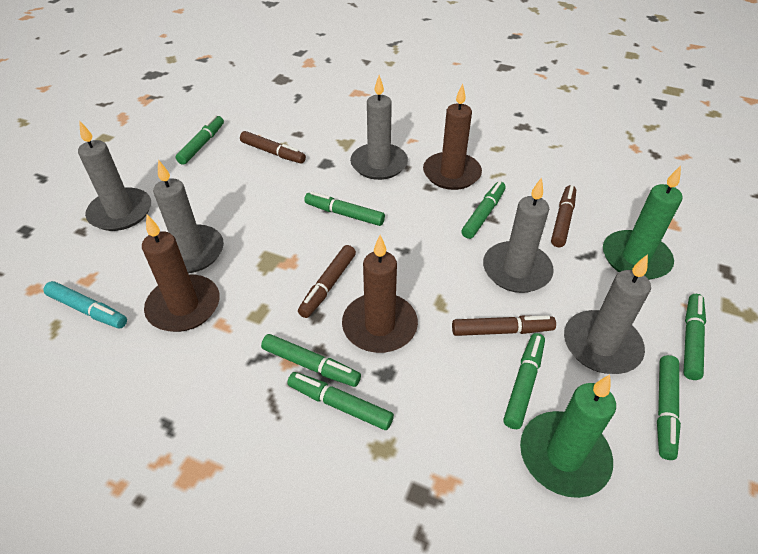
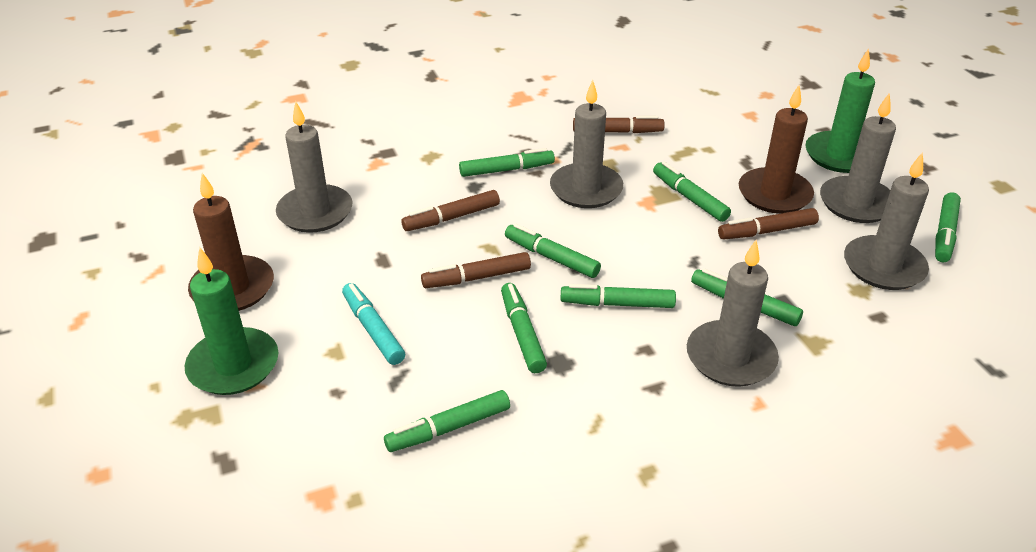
brown candle: 3 -> 2

